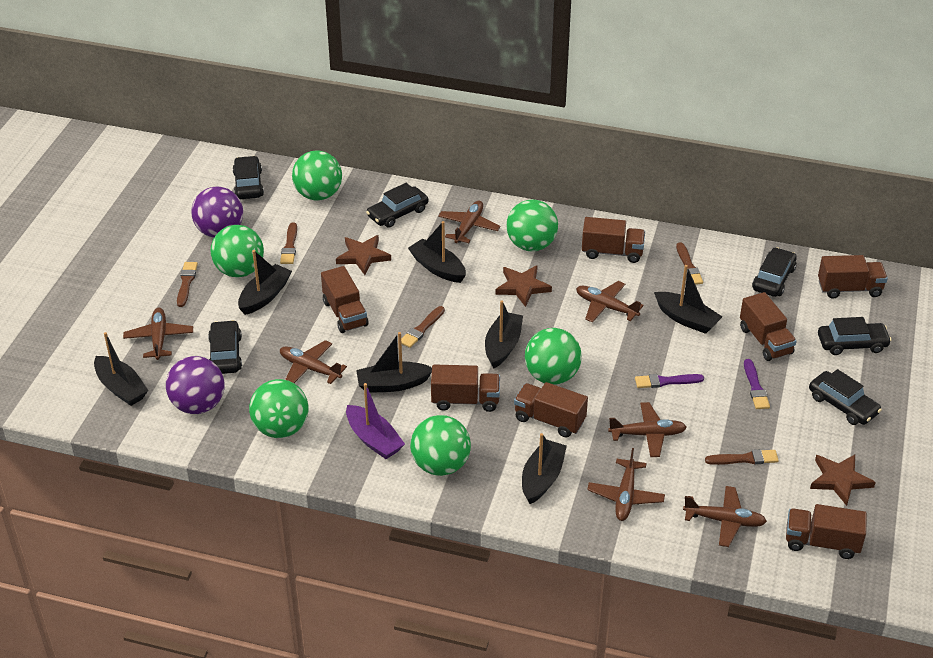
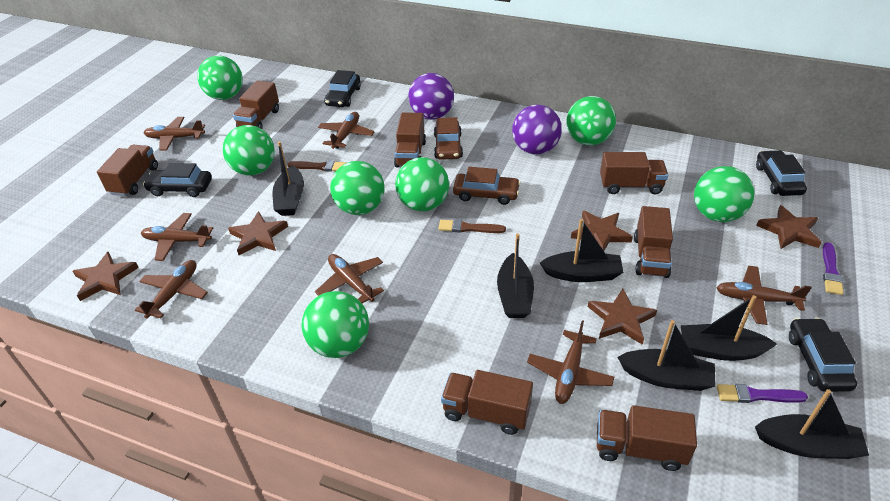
black boat: 7 -> 6
black car: 6 -> 4
brown brush: 5 -> 2
brown car: 0 -> 2
brown star: 3 -> 5
green ball: 6 -> 7
purple boat: 1 -> 0

